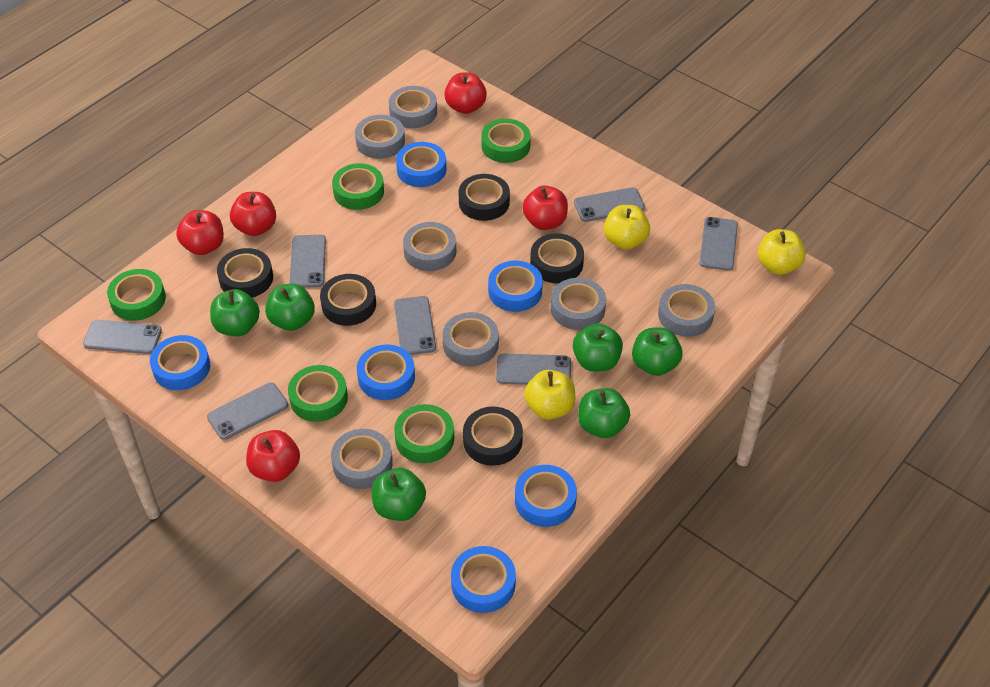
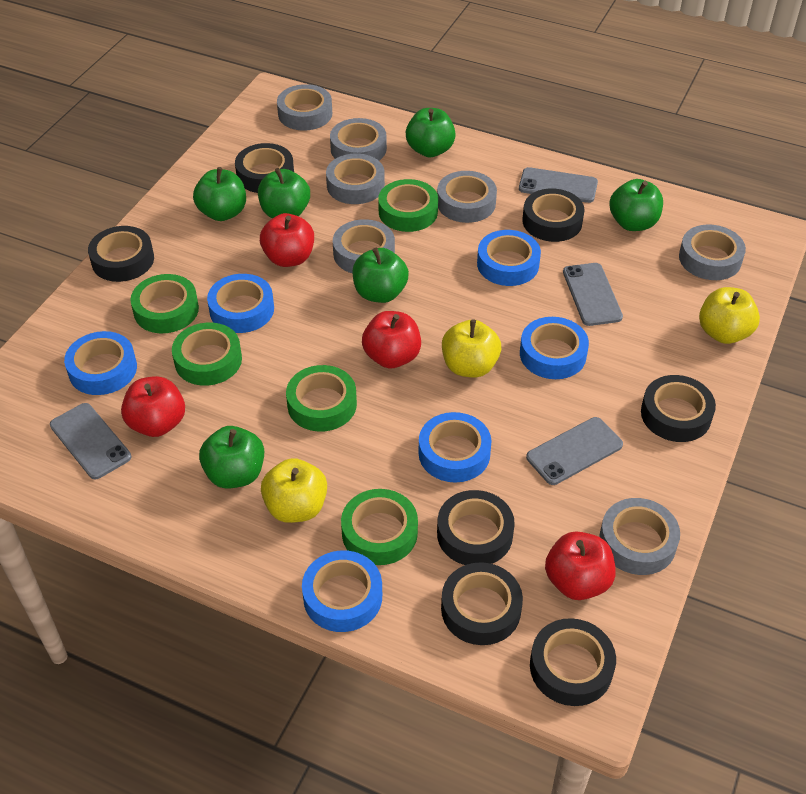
black tape: 5 -> 7
grey phone: 7 -> 4
red apple: 5 -> 4

